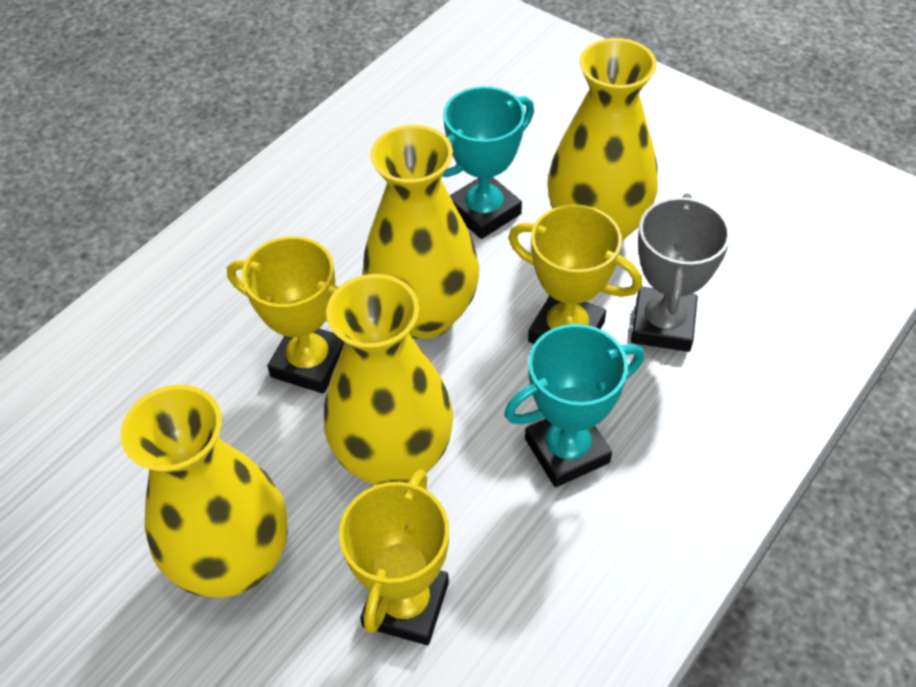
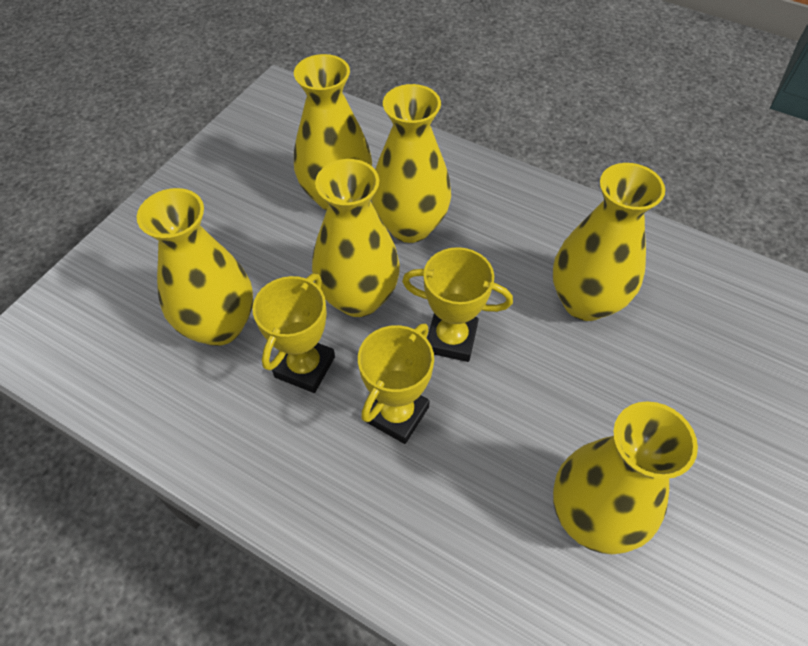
grey trophy: 1 -> 0
turquoise trophy: 2 -> 0
yellow vase: 4 -> 6

